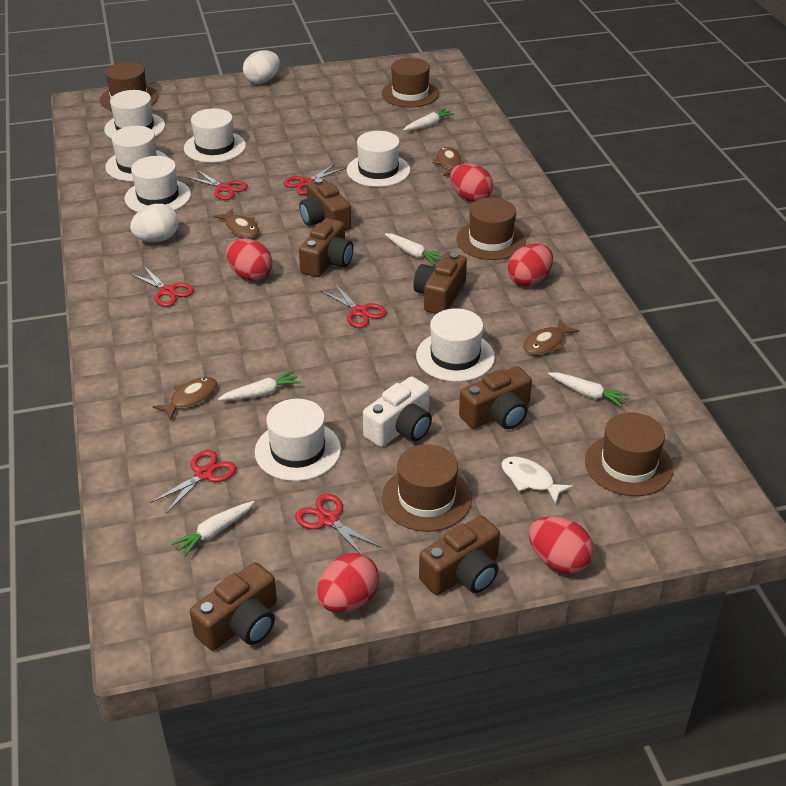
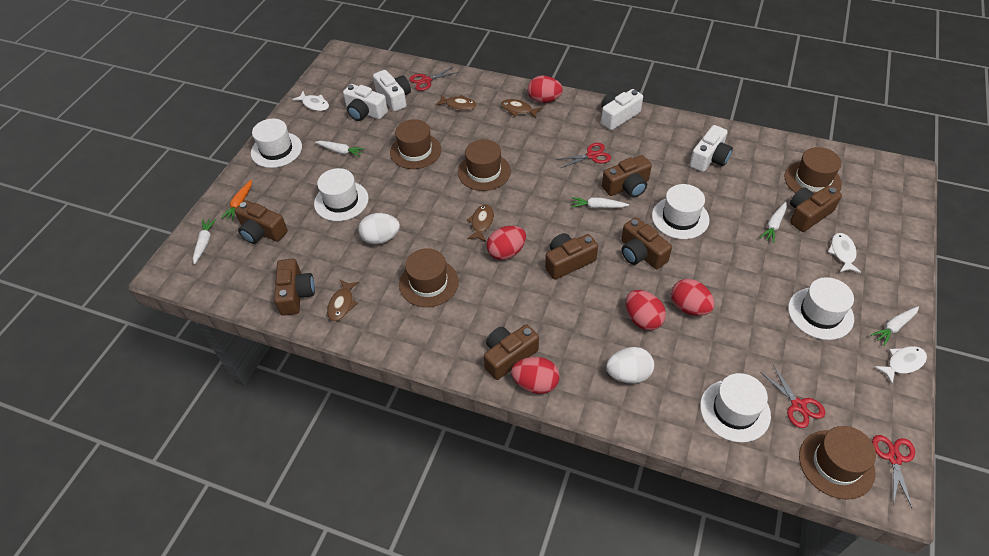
brown camera: 6 -> 7
orange carrot: 0 -> 1
red scissors: 6 -> 4
white camera: 1 -> 4
white fish: 1 -> 3
white hat: 7 -> 5

